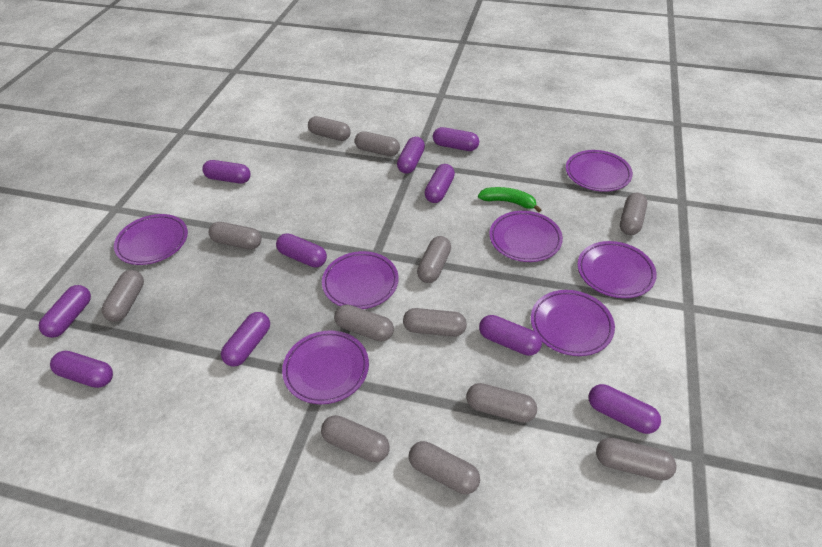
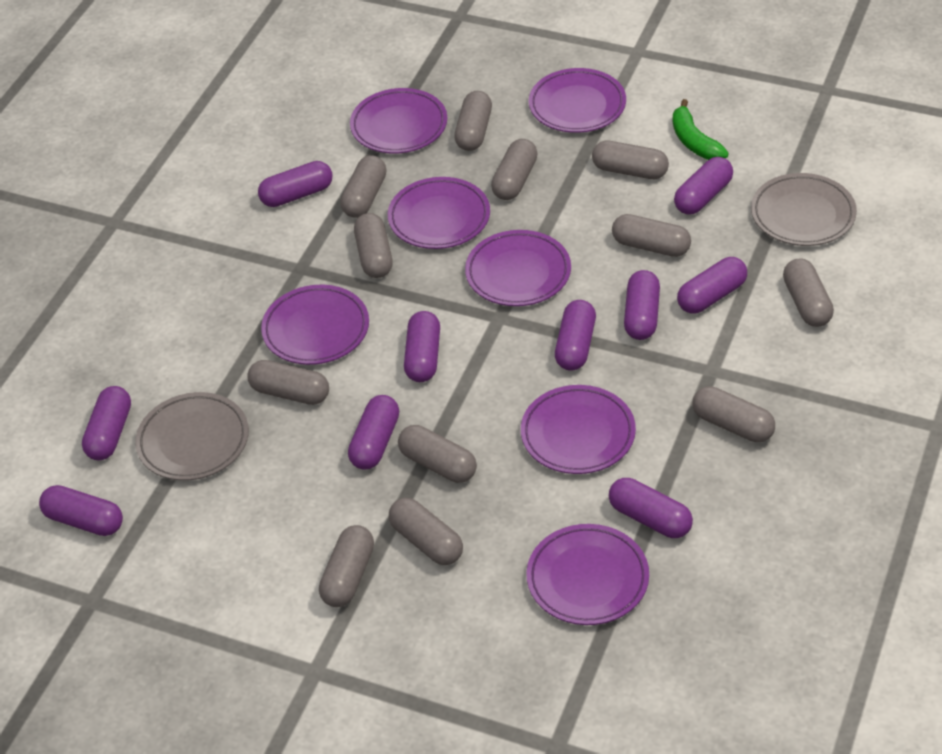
grey plate: 0 -> 2

